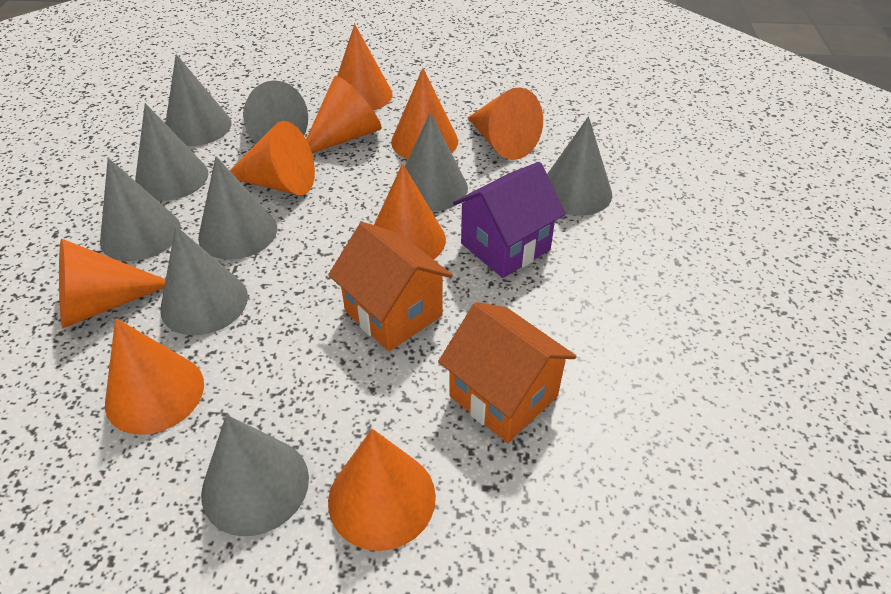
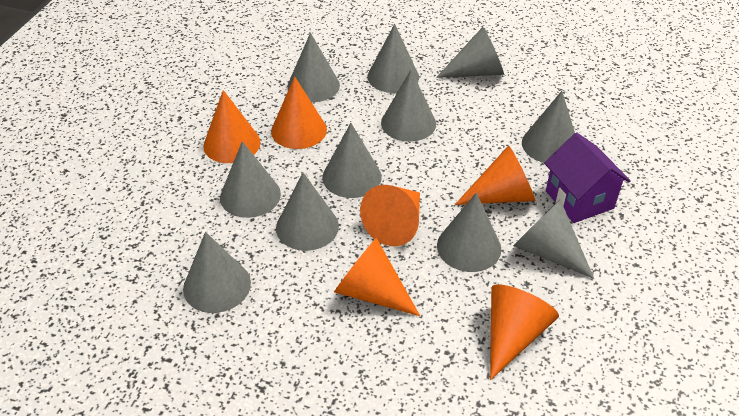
grey cone: 9 -> 11
orange cone: 9 -> 6
orange house: 2 -> 0

